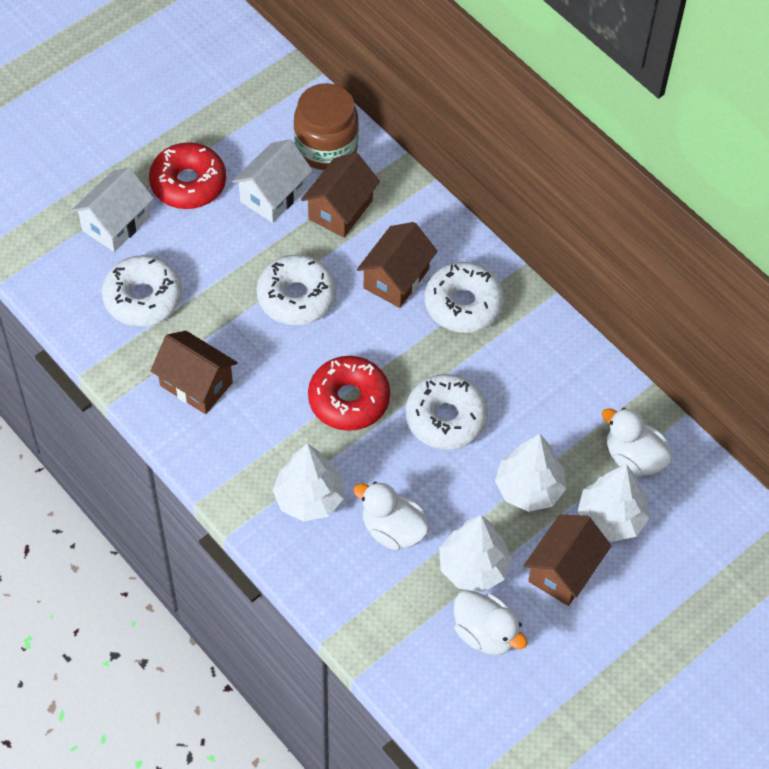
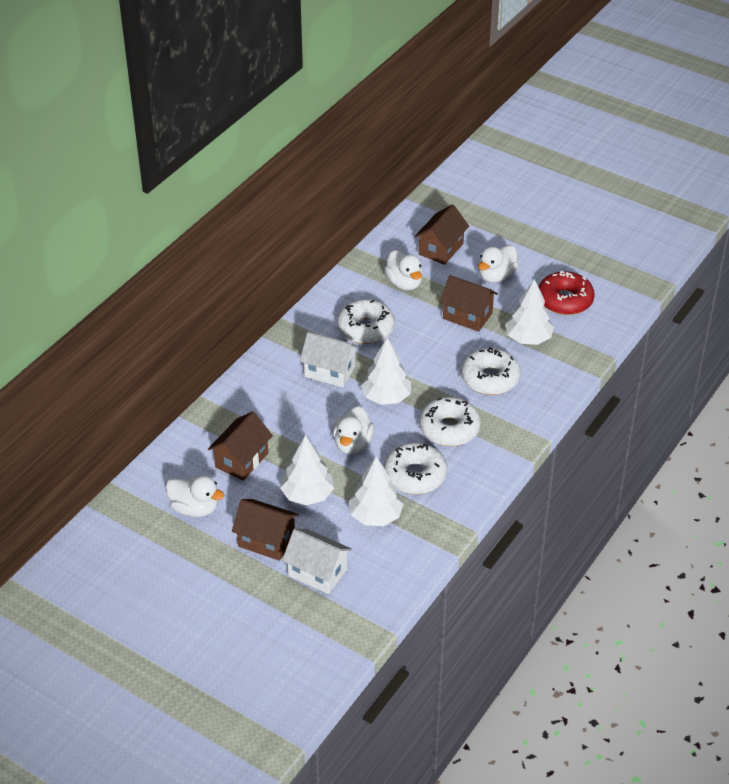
brown jar: 1 -> 0
red donut: 2 -> 1
white duck: 3 -> 4

